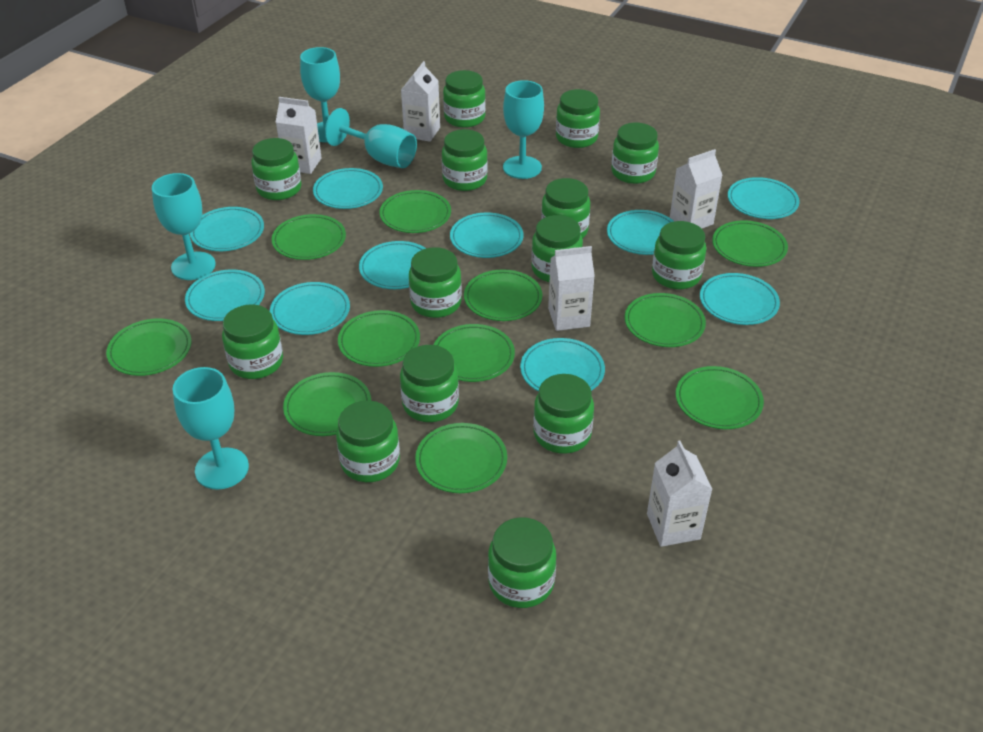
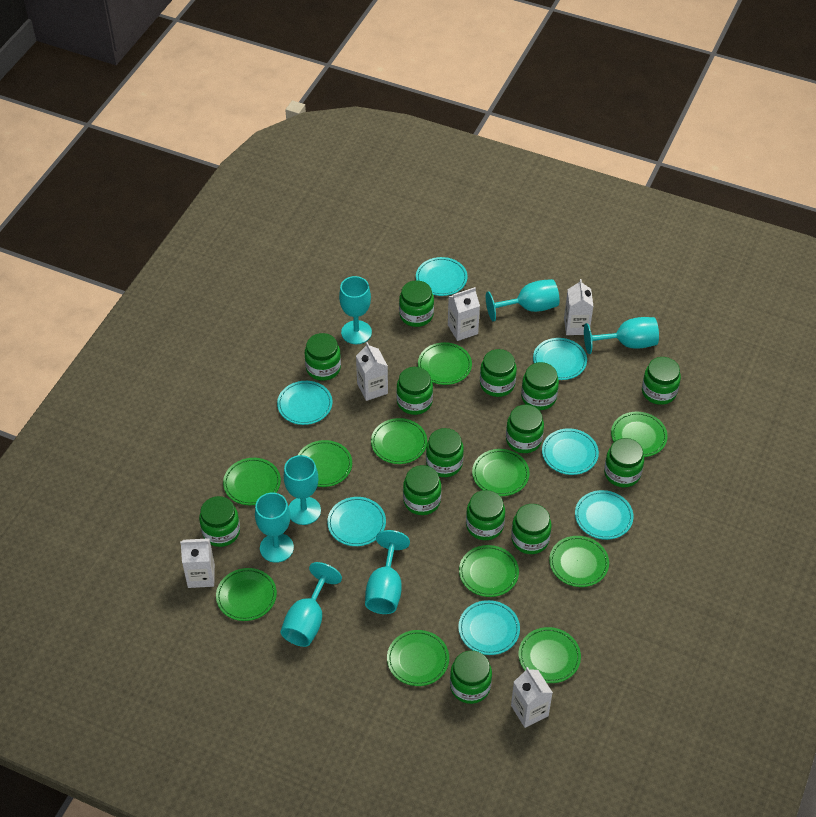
turquoise goblet: 5 -> 7
turquoise plate: 10 -> 7

